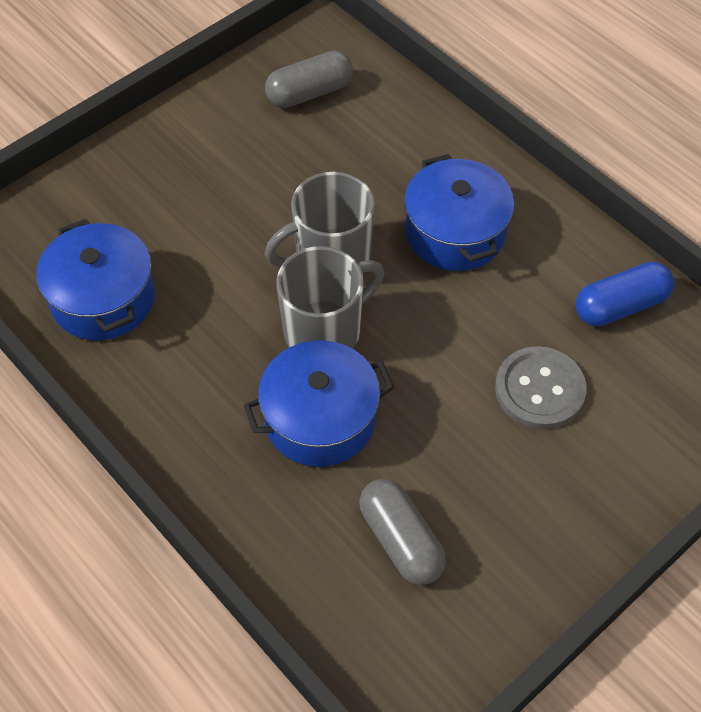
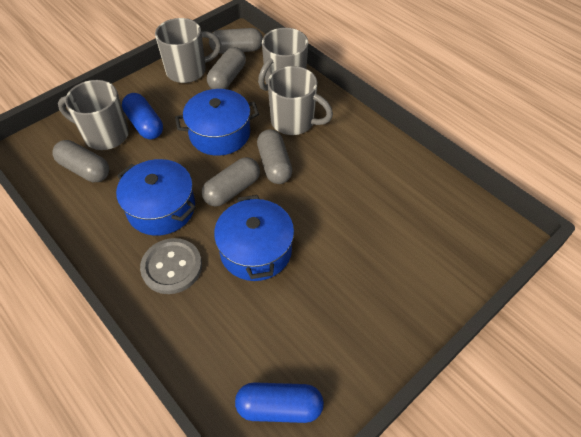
blue capsule: 1 -> 2
grey capsule: 2 -> 5
grey mug: 2 -> 4

